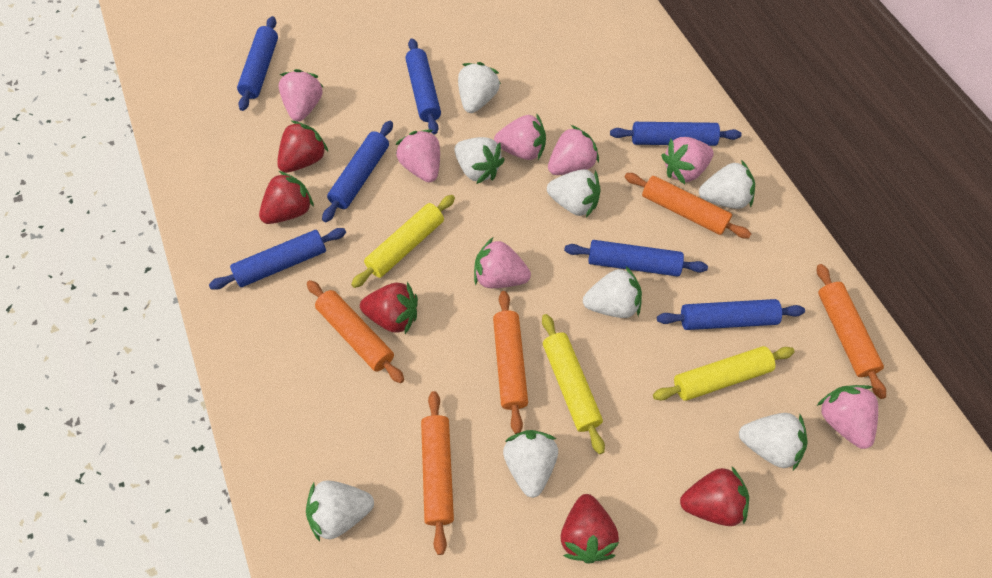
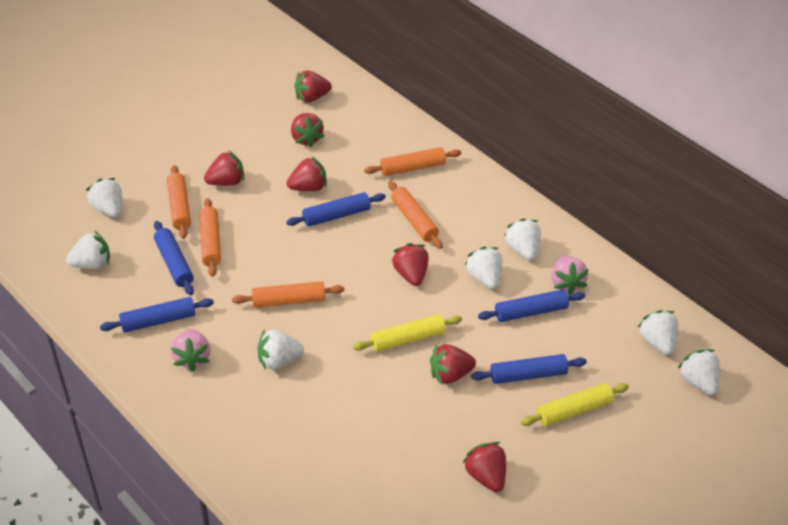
blue rolling pin: 7 -> 5
pink strawberry: 7 -> 2
red strawberry: 5 -> 7
white strawberry: 8 -> 7
yellow rolling pin: 3 -> 2

